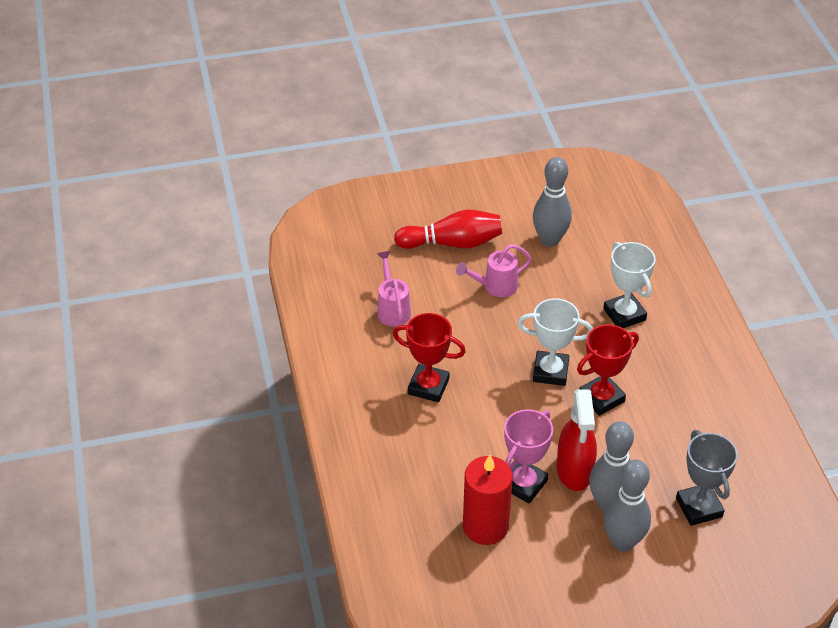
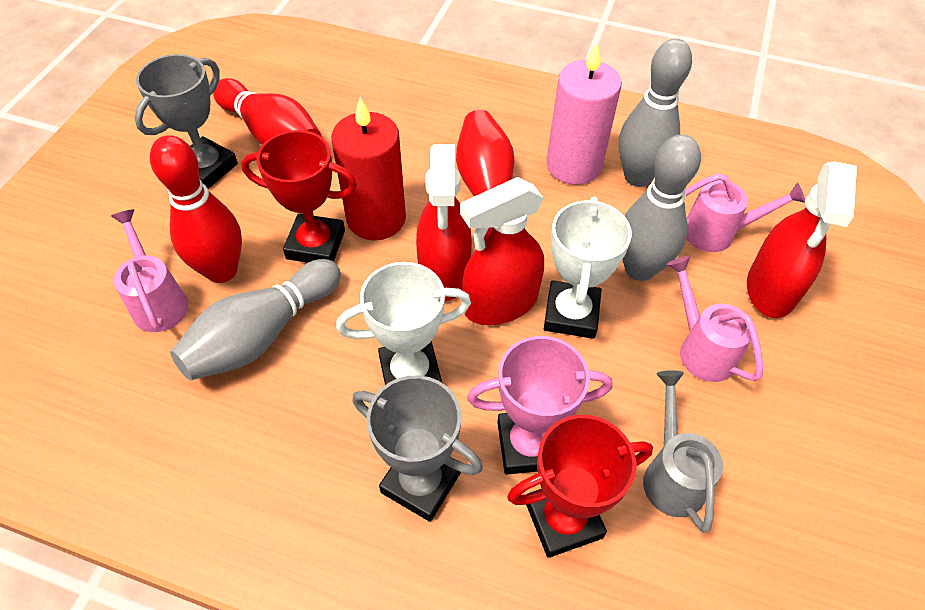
grey trophy: 1 -> 2
grey watering can: 0 -> 1
pink candle: 0 -> 1
pink watering can: 2 -> 3
red bowling pin: 1 -> 3
red spray bottle: 1 -> 3

